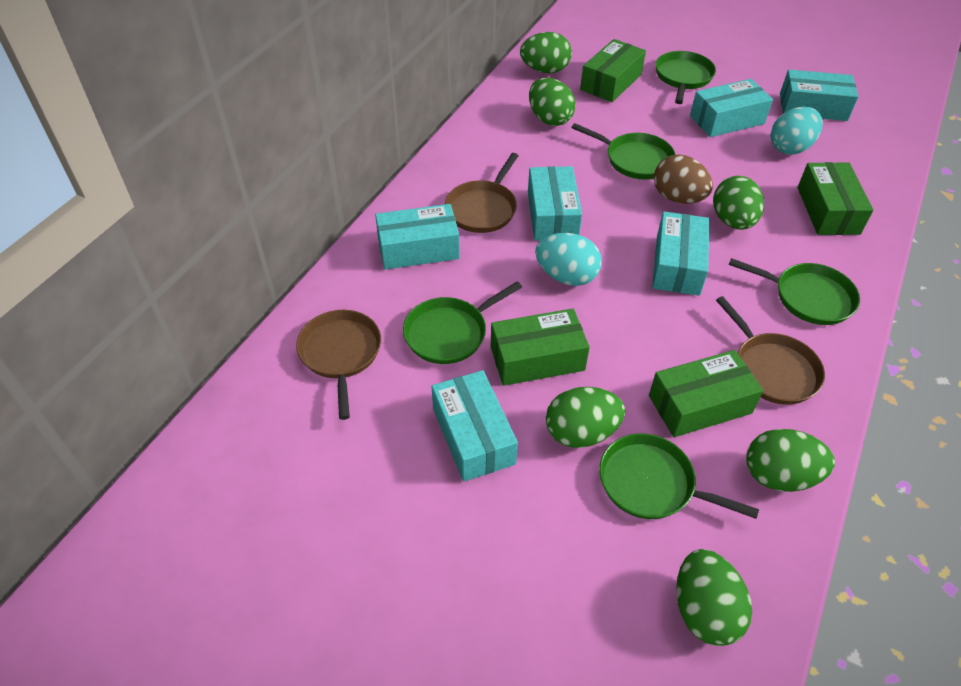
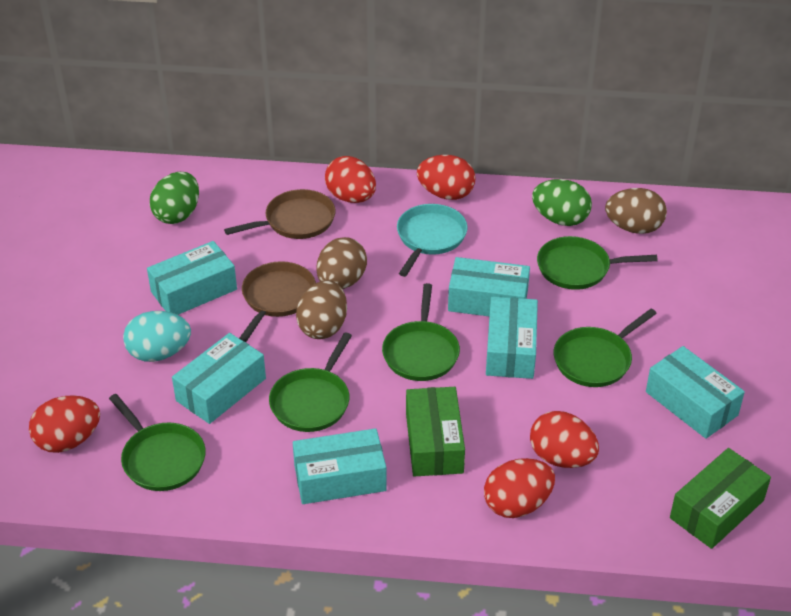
brown egg: 1 -> 3
brown pan: 3 -> 2
green box: 4 -> 2
green egg: 6 -> 2
red egg: 0 -> 5
turquoise egg: 2 -> 1
turquoise pan: 0 -> 1

